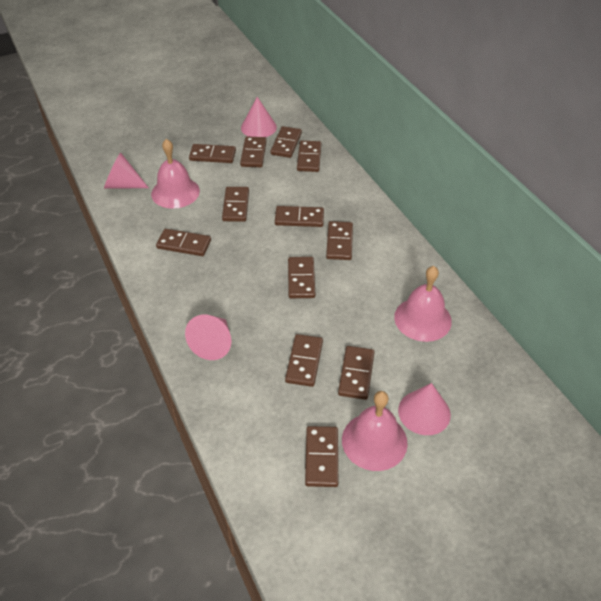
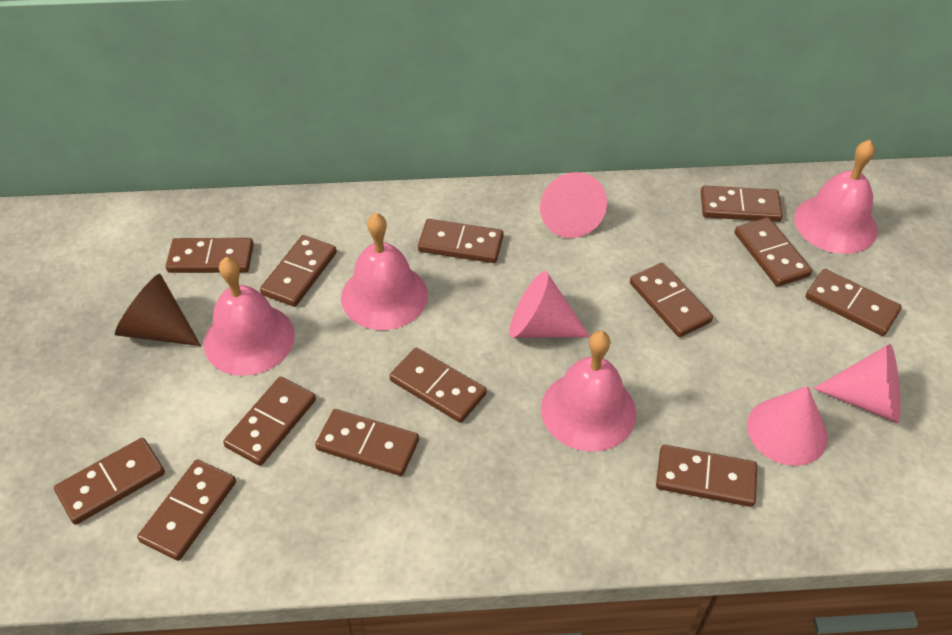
brown cone: 0 -> 1
brown domino: 12 -> 13
pink bell: 3 -> 4

